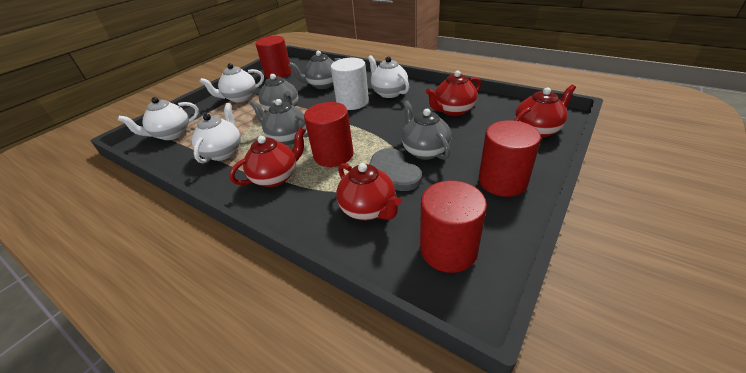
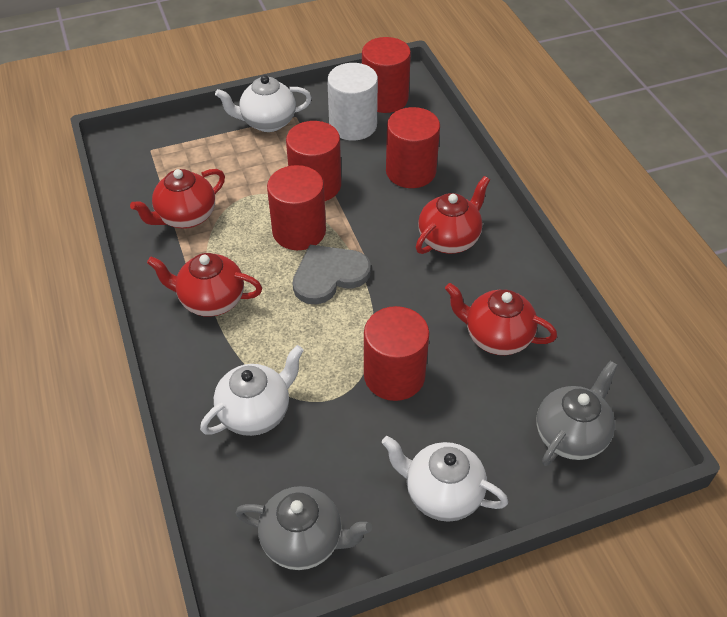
grey teapot: 4 -> 2
red cylinder: 4 -> 5
white teapot: 4 -> 3

